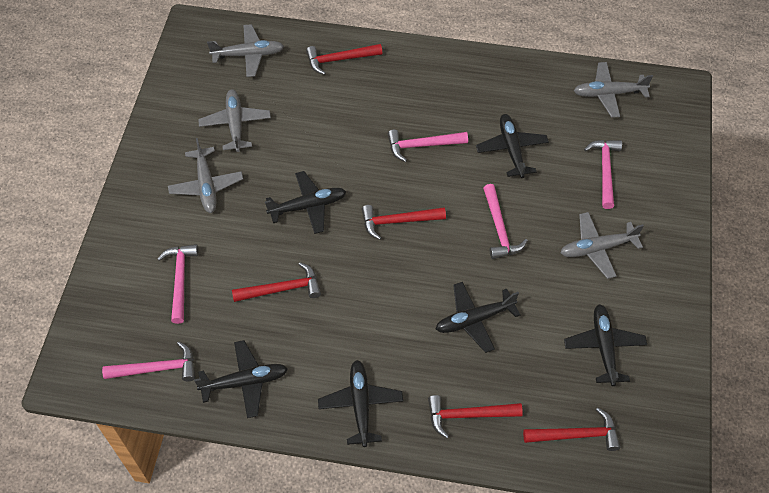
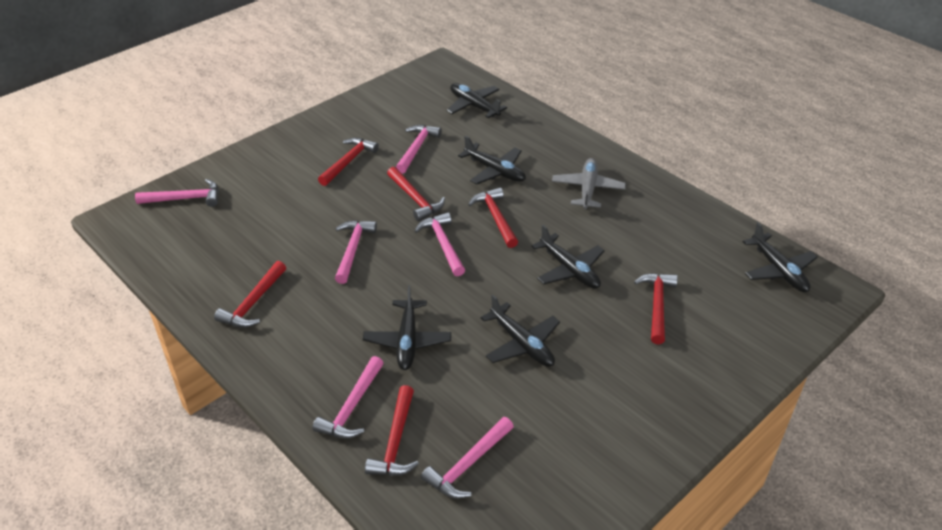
grey plane: 5 -> 1
pink hammer: 5 -> 6
red hammer: 5 -> 6

